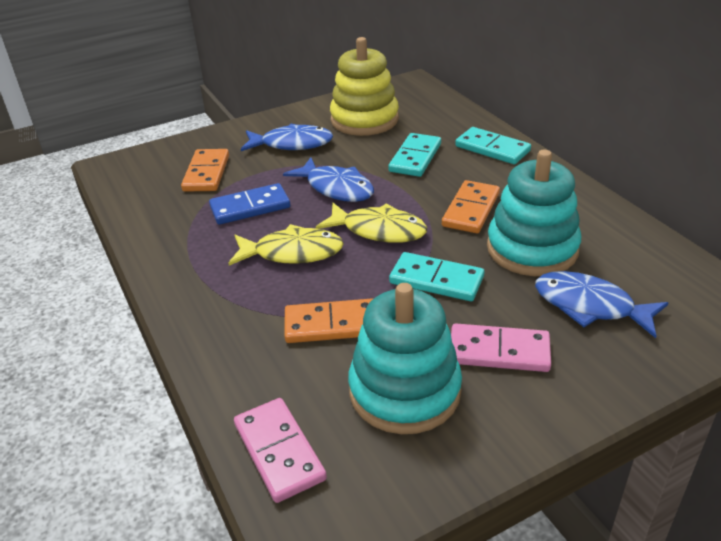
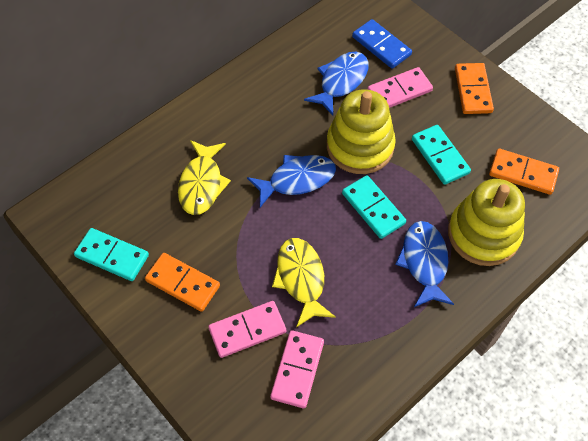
pink domino: 2 -> 3
turquoise stacking toy: 2 -> 0
yellow stacking toy: 1 -> 2

